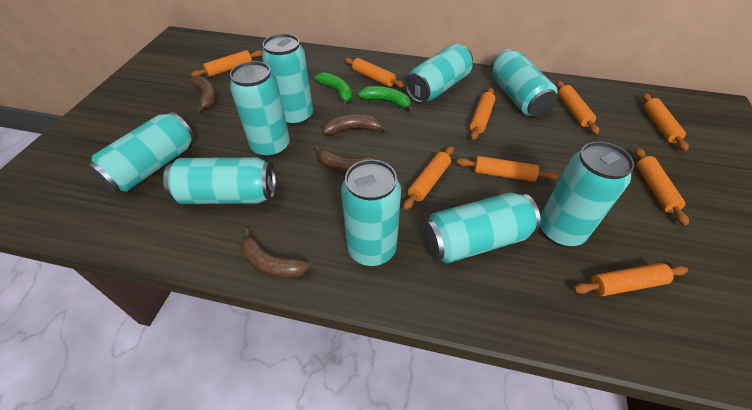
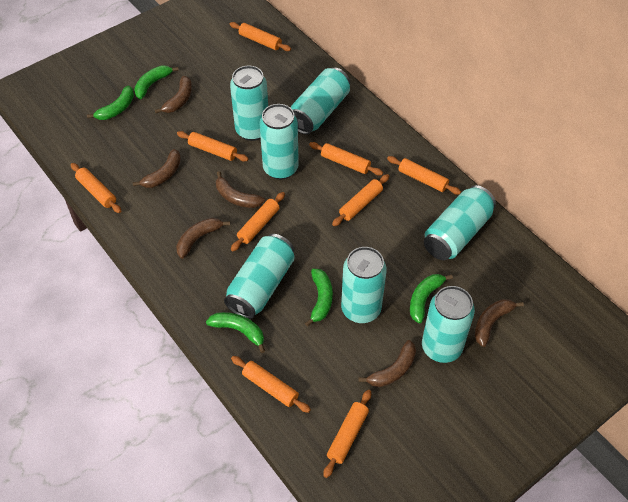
brown banana: 4 -> 6
green banana: 2 -> 5
turquoise can: 9 -> 7

